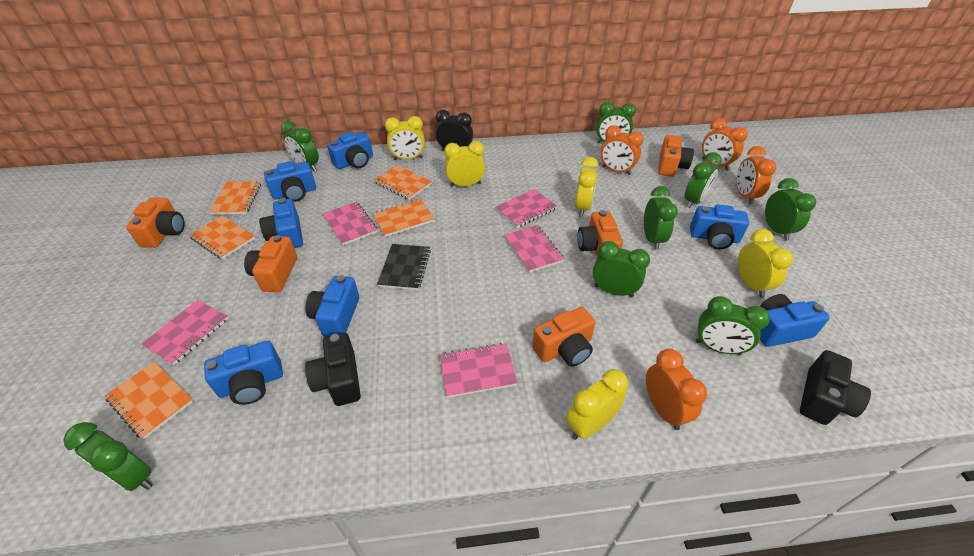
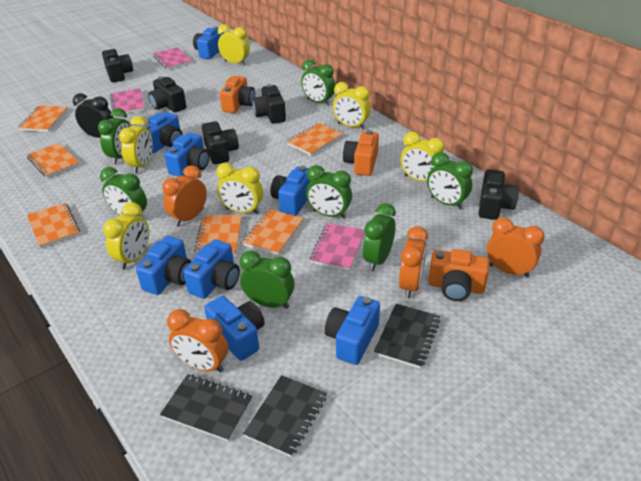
black camera: 2 -> 5
black notebook: 1 -> 3
blue camera: 7 -> 8
green clock: 8 -> 7
orange camera: 5 -> 3
orange notebook: 5 -> 6
pink notebook: 5 -> 3
yellow clock: 5 -> 6

